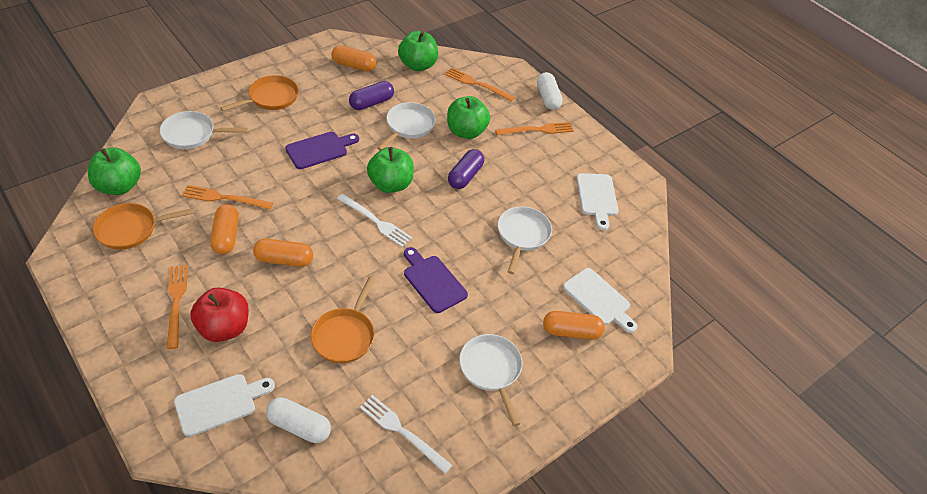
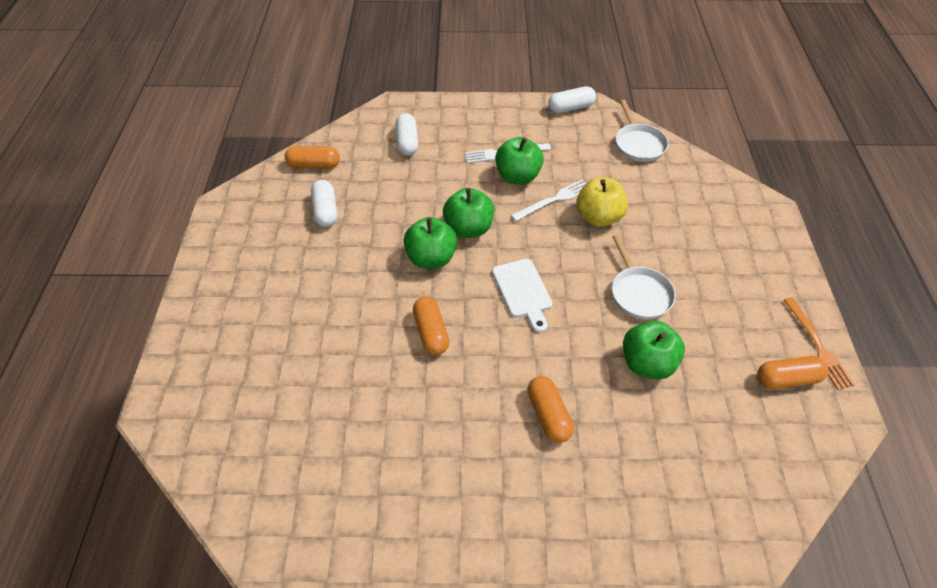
orange fork: 4 -> 1
orange pan: 3 -> 0
purple capsule: 2 -> 0
purple cutting board: 2 -> 0
red apple: 1 -> 0
white capsule: 2 -> 3
white cutting board: 3 -> 1
white pan: 4 -> 2
yellow apple: 0 -> 1

